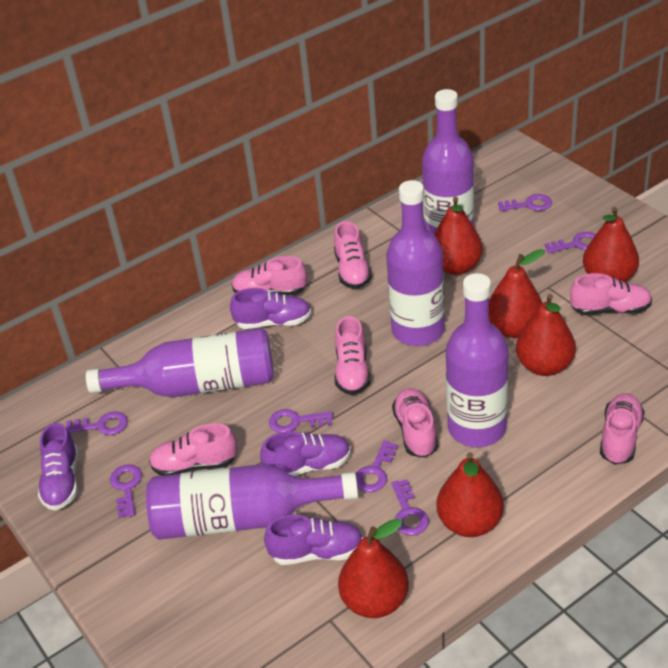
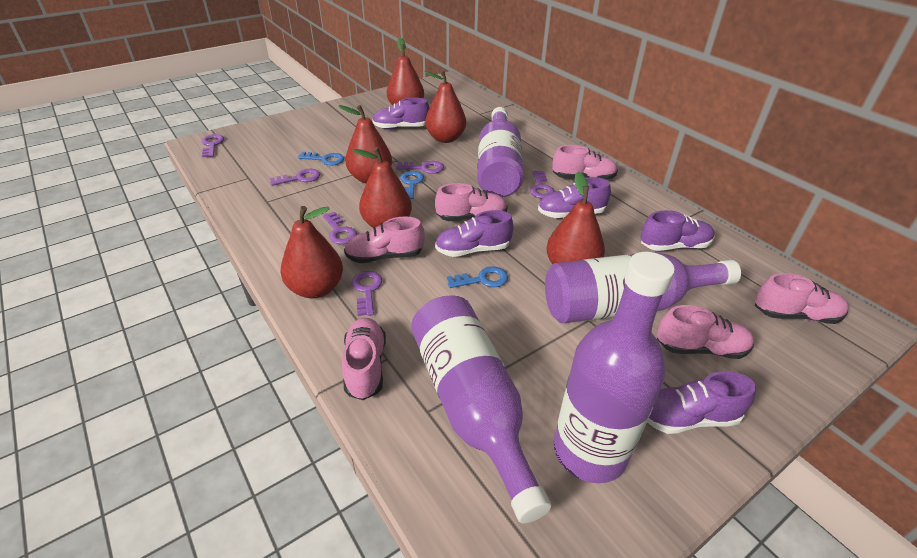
blue key: 0 -> 3
pink shoe: 7 -> 6
purple bottle: 5 -> 4
purple key: 7 -> 6
purple shoe: 4 -> 5

